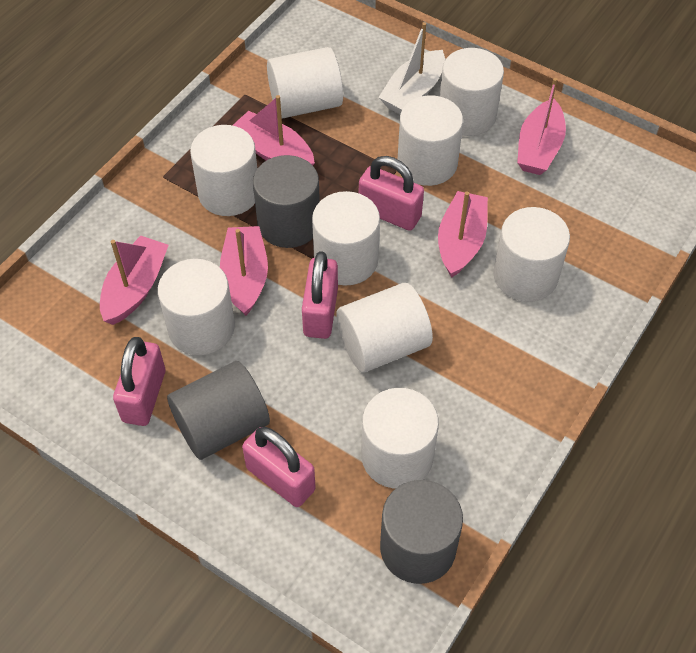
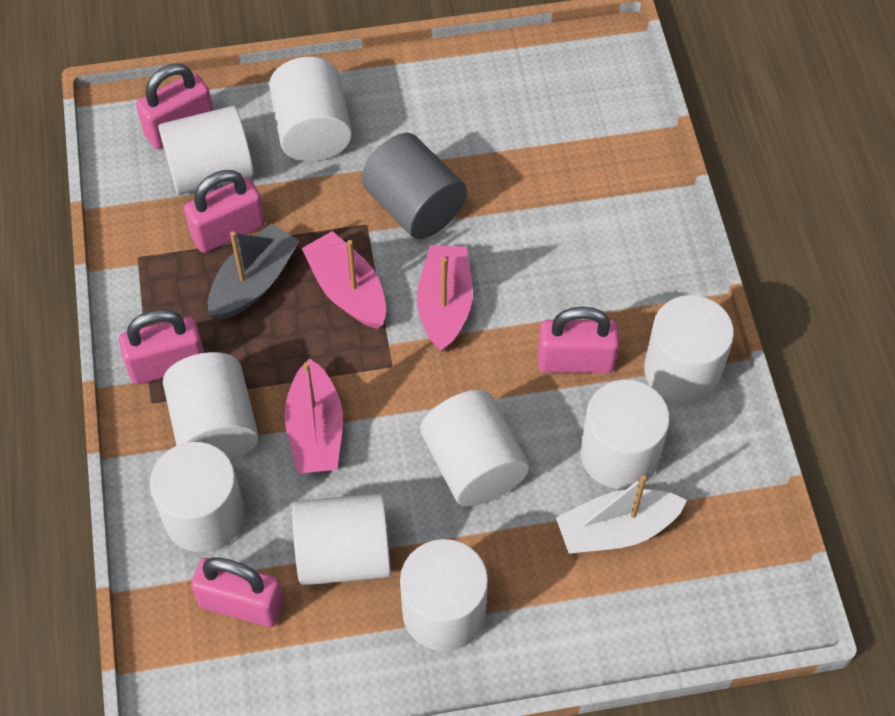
grey boat: 0 -> 1
grey cylinder: 3 -> 1
pink boat: 5 -> 3
pink padlock: 4 -> 5

